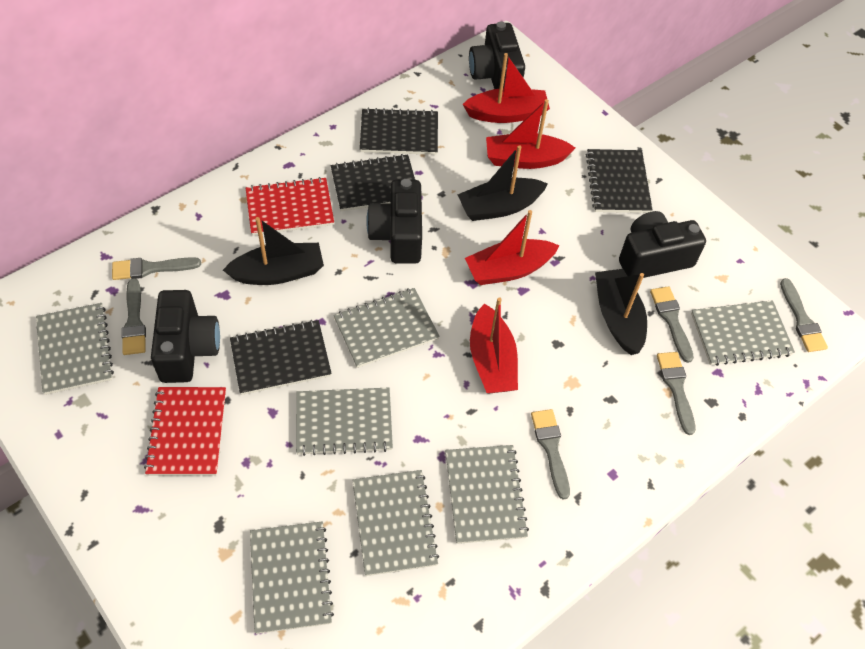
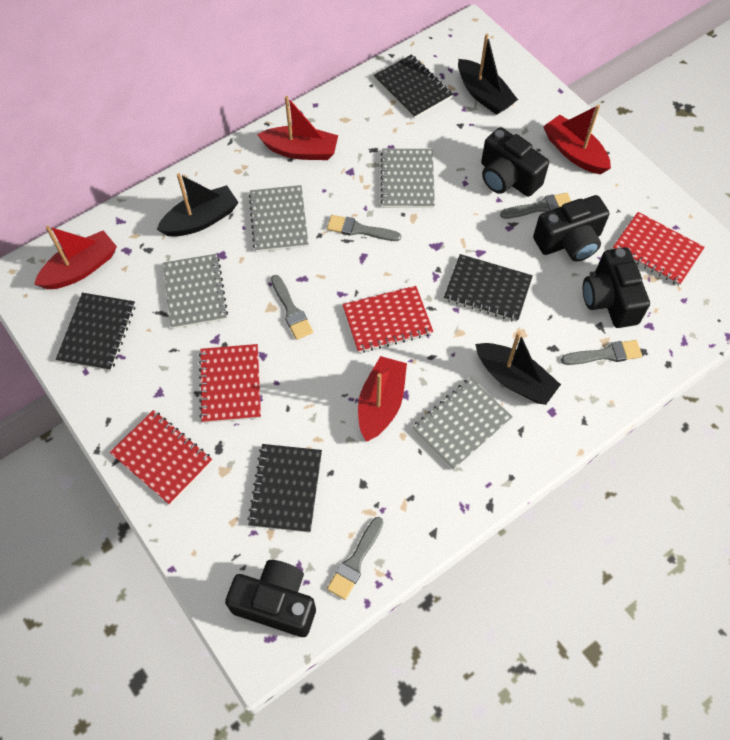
grey brush: 6 -> 5
grey notebook: 7 -> 4
red notebook: 2 -> 4

